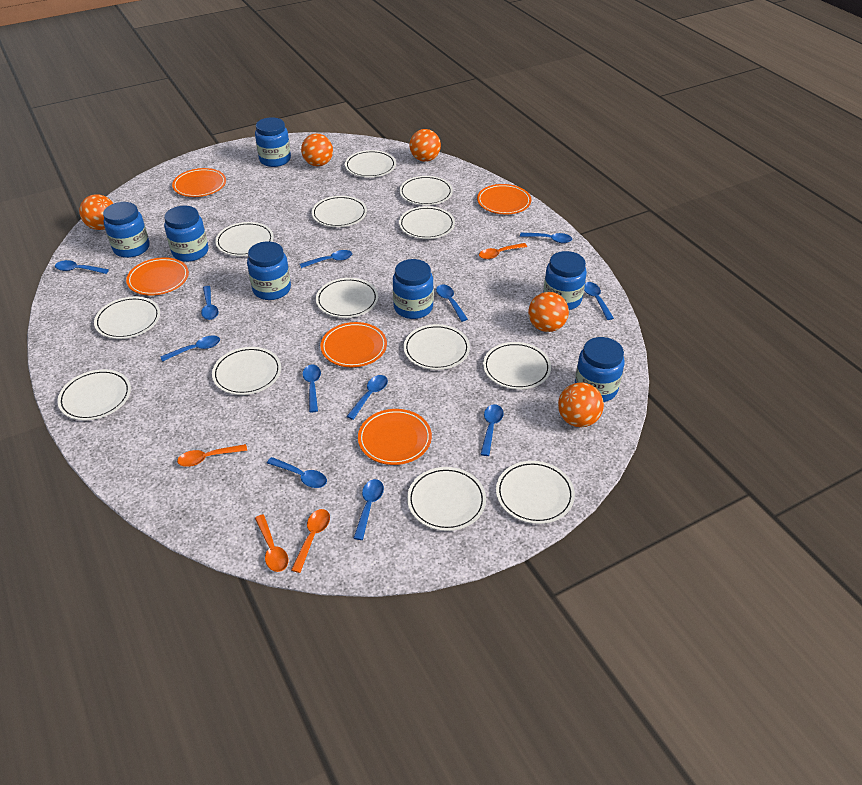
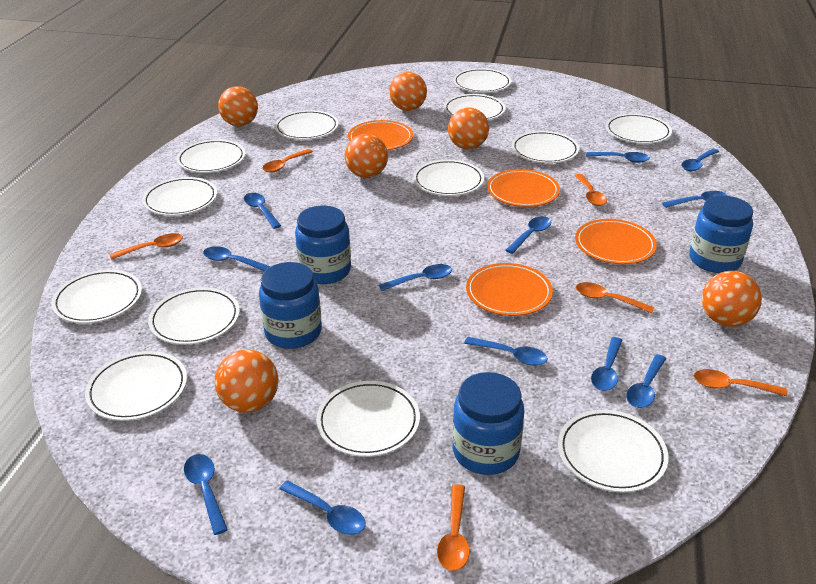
blue jar: 7 -> 4
orange ball: 5 -> 6
orange plate: 5 -> 4
orange spoon: 4 -> 6

